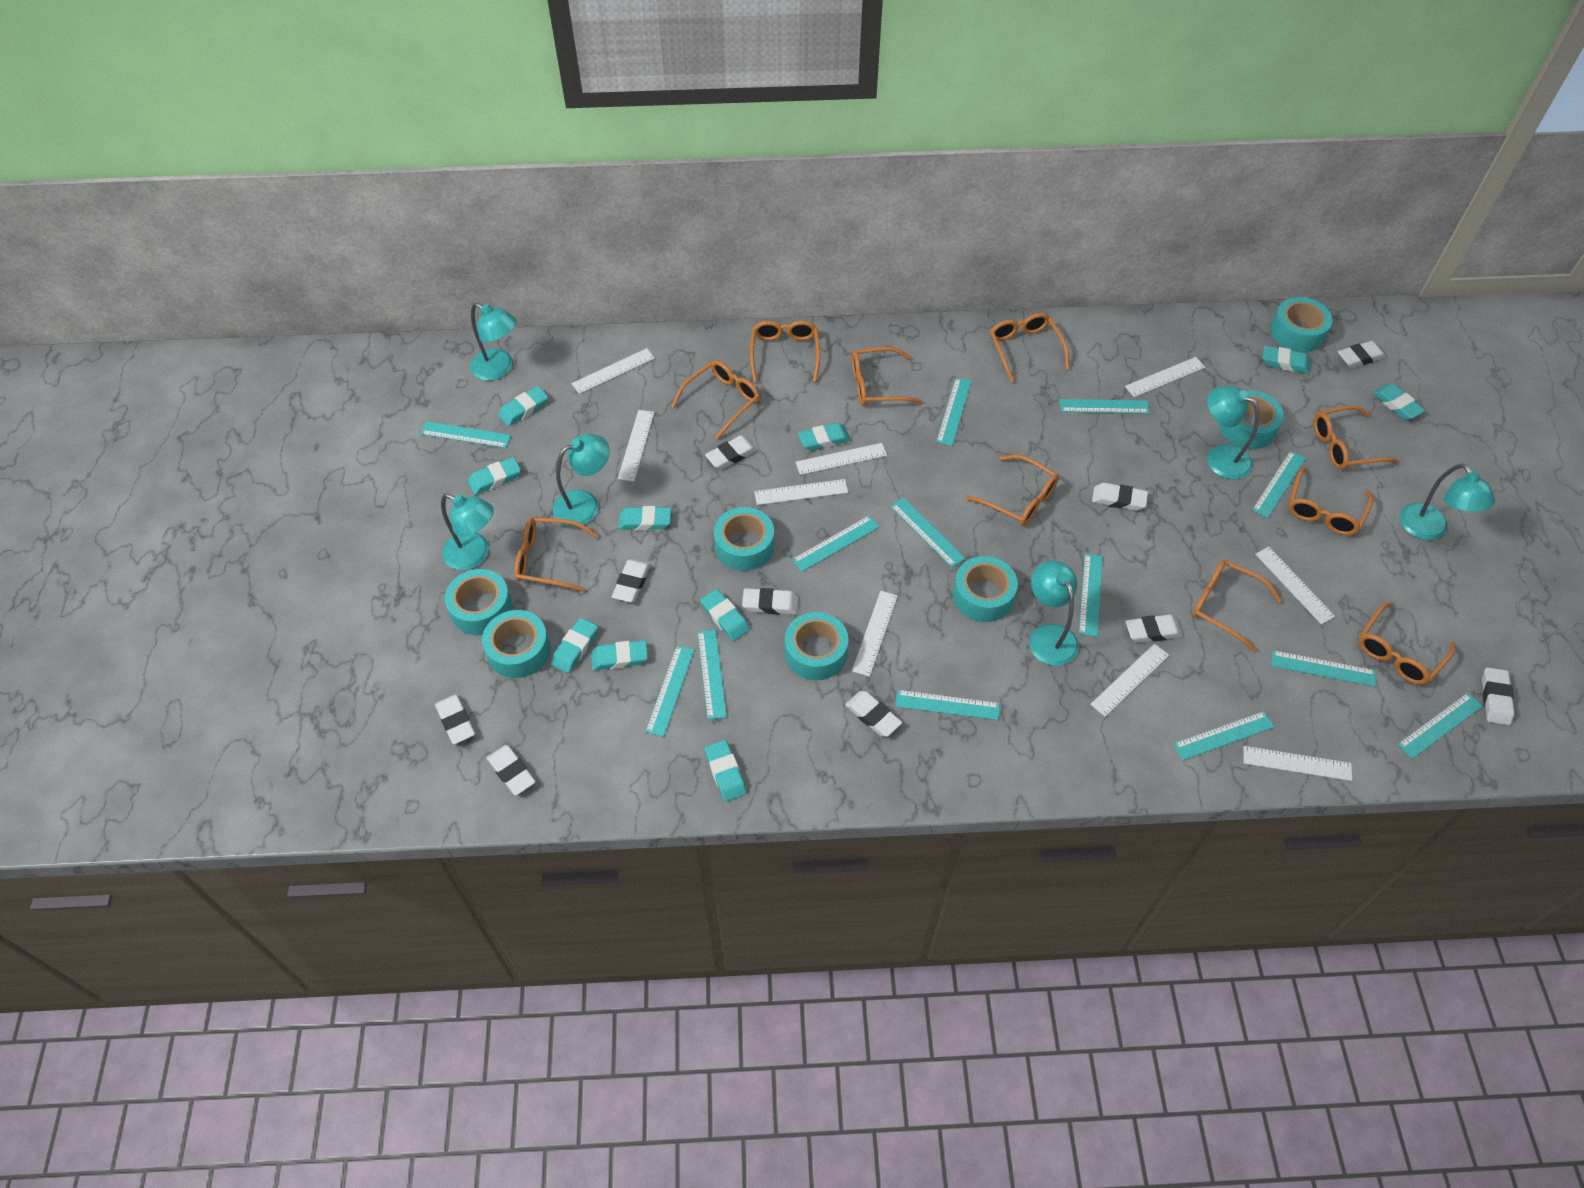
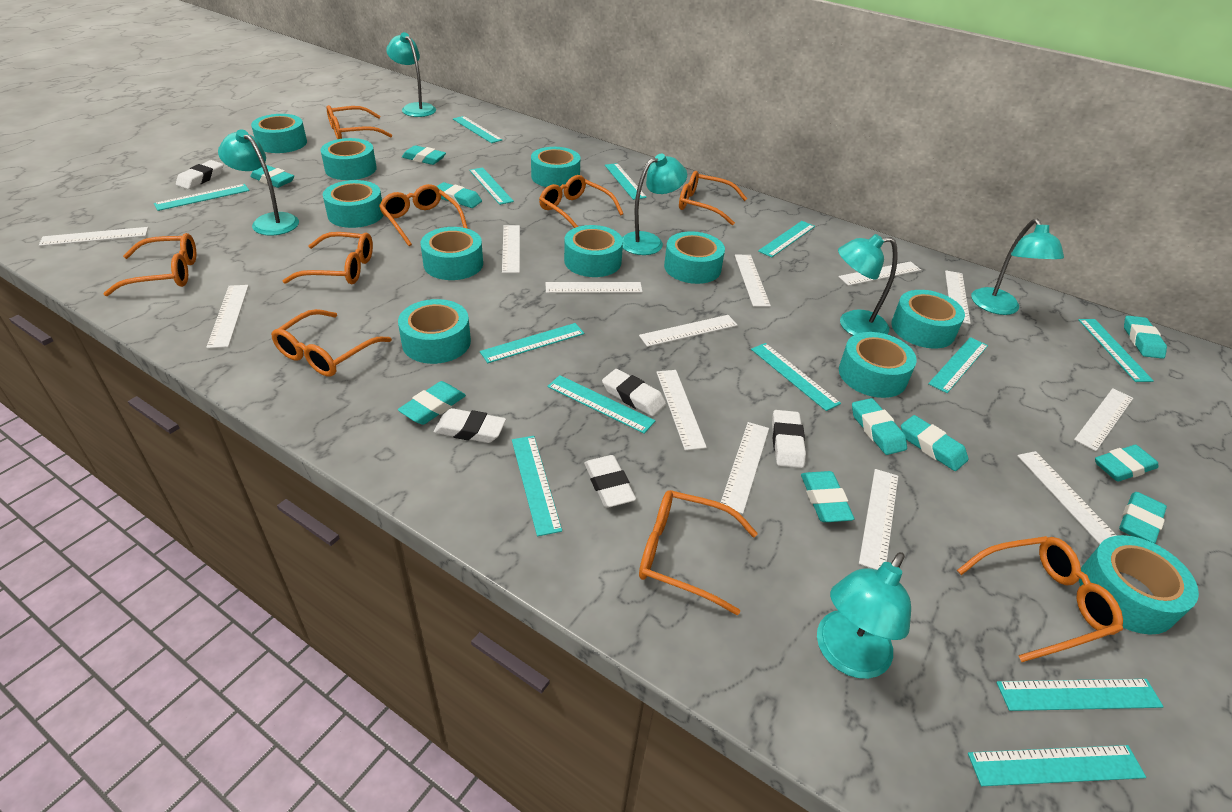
orange glasses: 10 -> 9
turquoise tape: 7 -> 11
white eraser: 10 -> 5
white ruler: 9 -> 13

